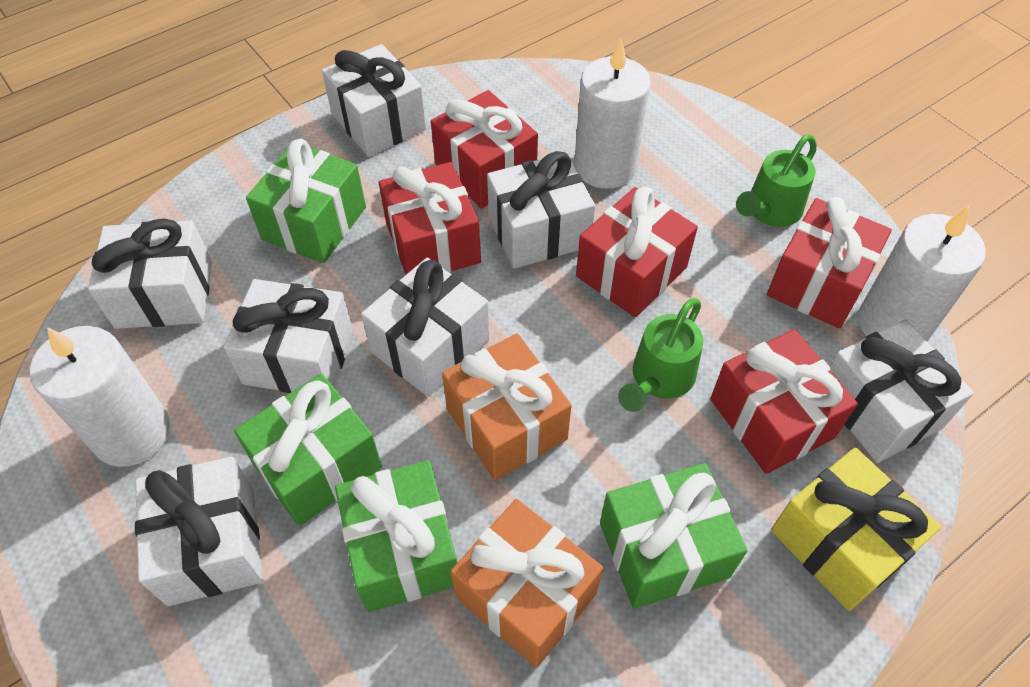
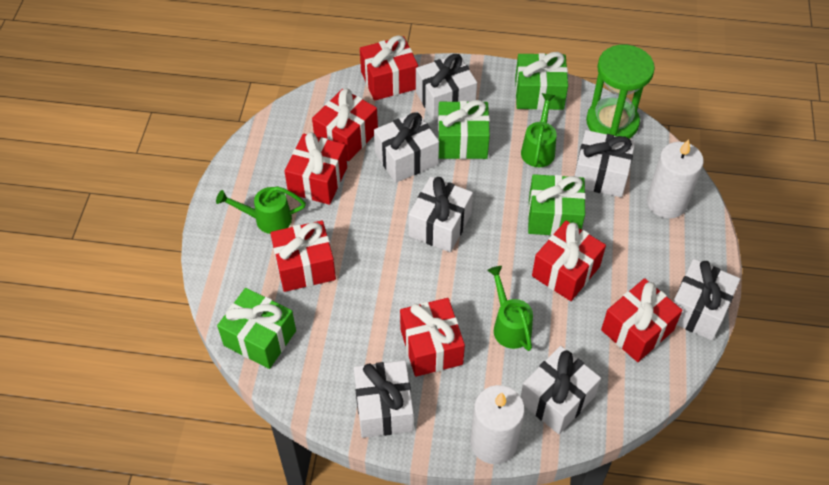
green hourglass: 0 -> 1
green watering can: 2 -> 3
orange gift: 2 -> 0
red gift: 5 -> 7
white candle: 3 -> 2
yellow gift: 1 -> 0

